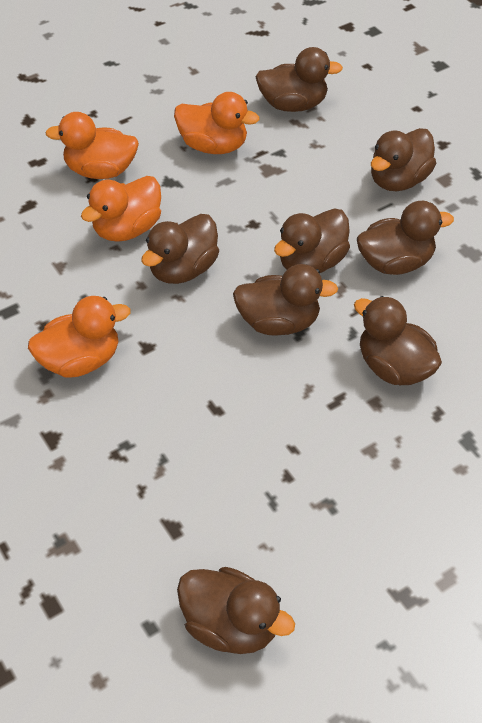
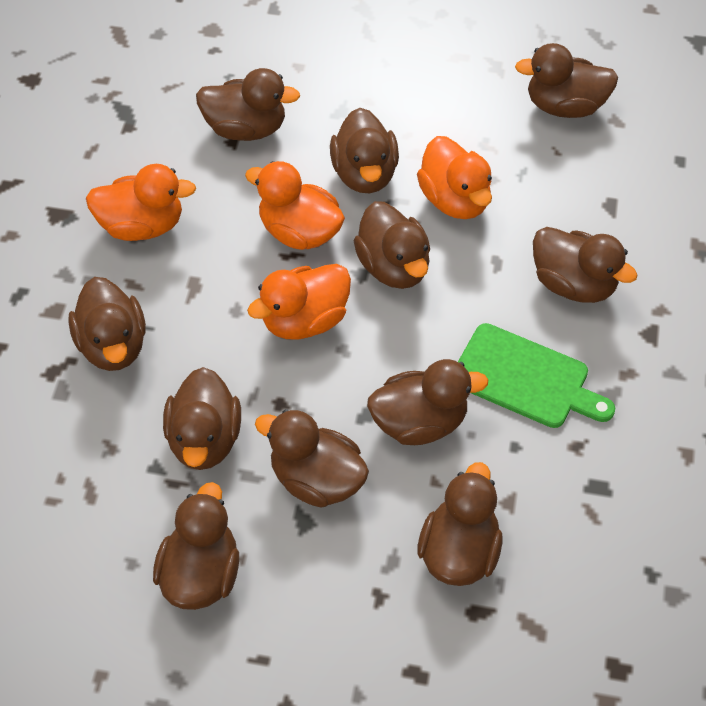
brown duck: 8 -> 11
green cutting board: 0 -> 1

